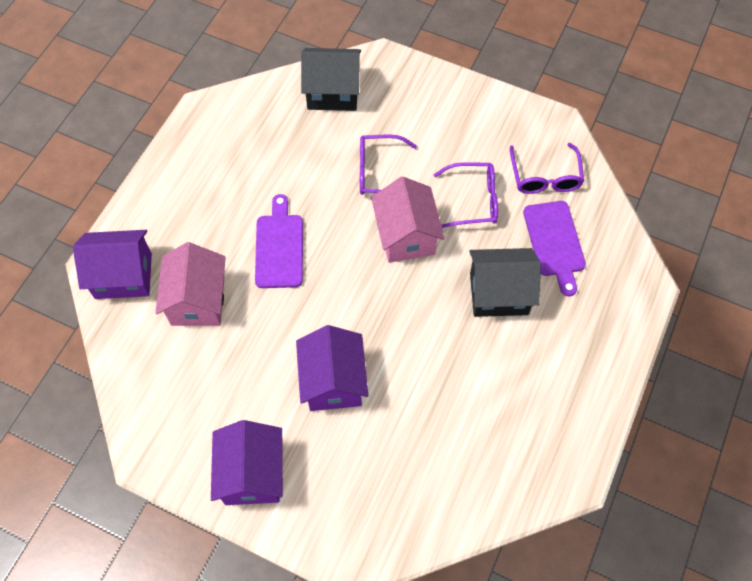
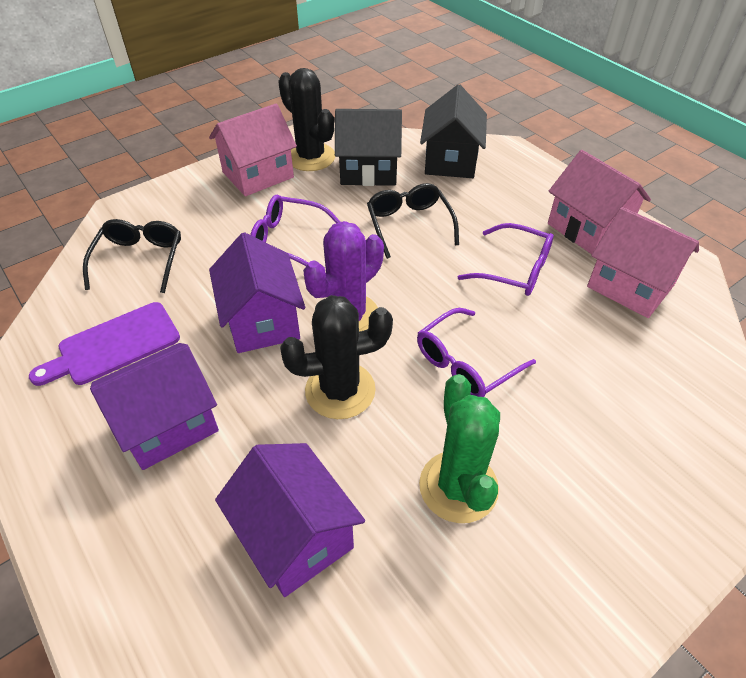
black cactus: 0 -> 2
black glasses: 0 -> 2
green cactus: 0 -> 1
pink house: 2 -> 3
purple cactus: 0 -> 1
purple cutting board: 2 -> 1

